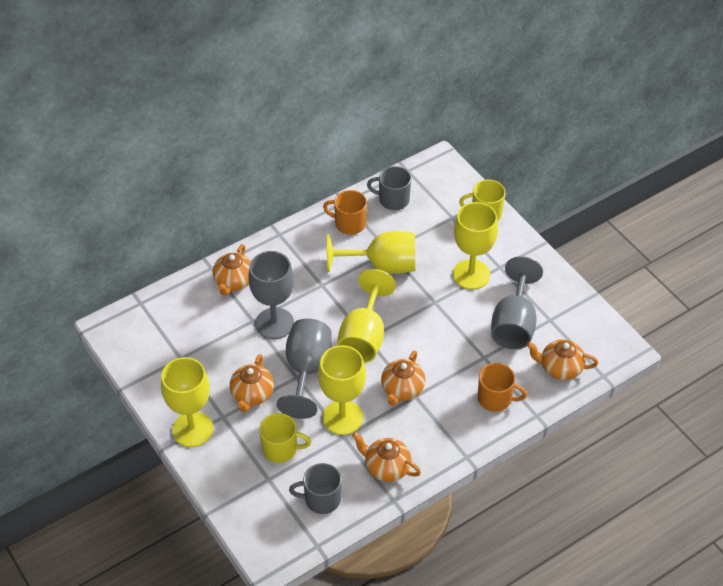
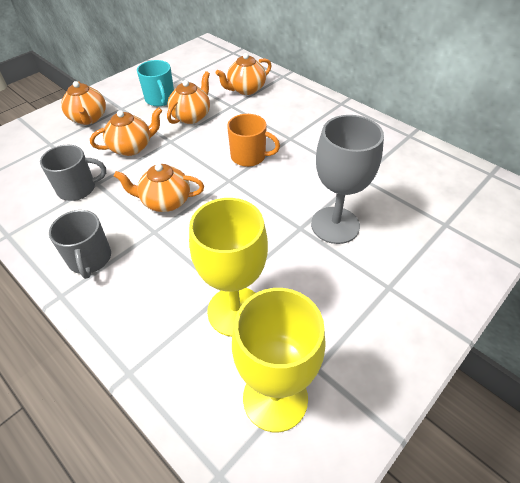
grey goblet: 3 -> 1
orange mug: 2 -> 1
turquoise mug: 0 -> 1
yellow goblet: 5 -> 2
yellow mug: 2 -> 0

